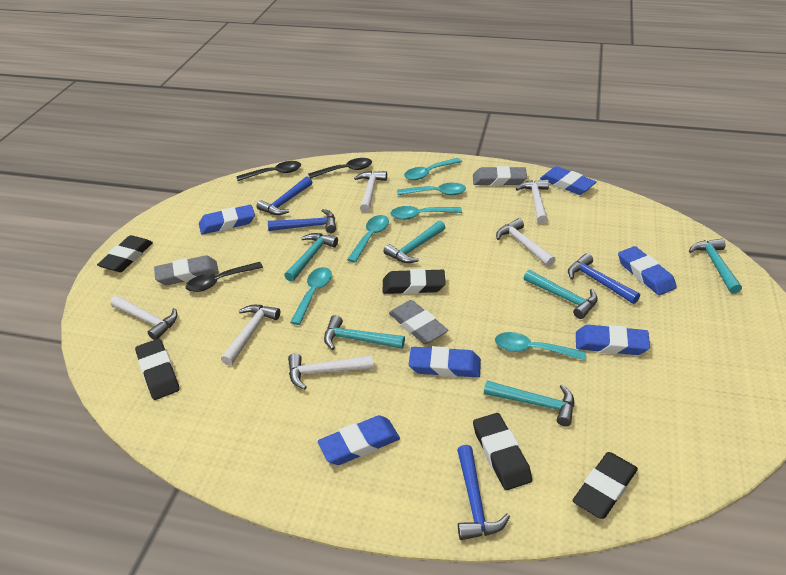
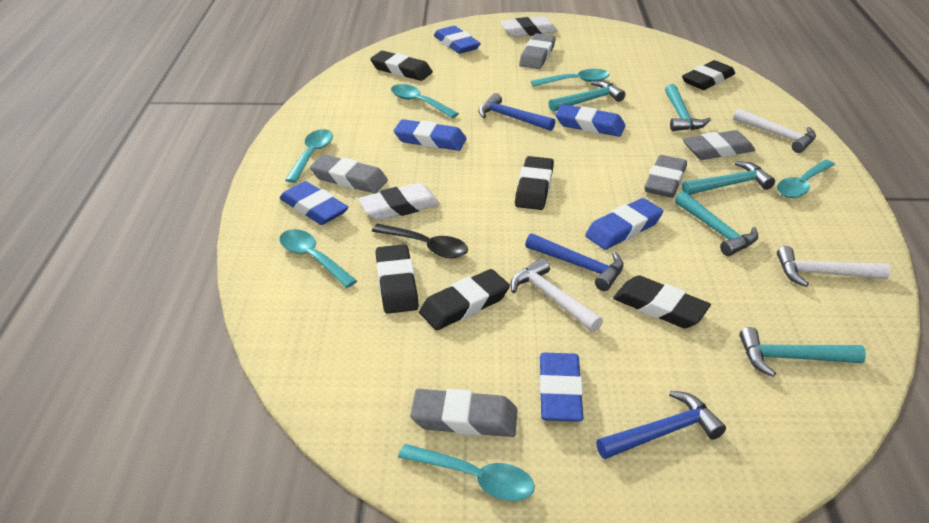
black eraser: 5 -> 6
black spoon: 3 -> 1
blue hammer: 4 -> 3
grey eraser: 3 -> 5
turquoise hammer: 6 -> 5
white eraser: 0 -> 2
white hammer: 6 -> 3

